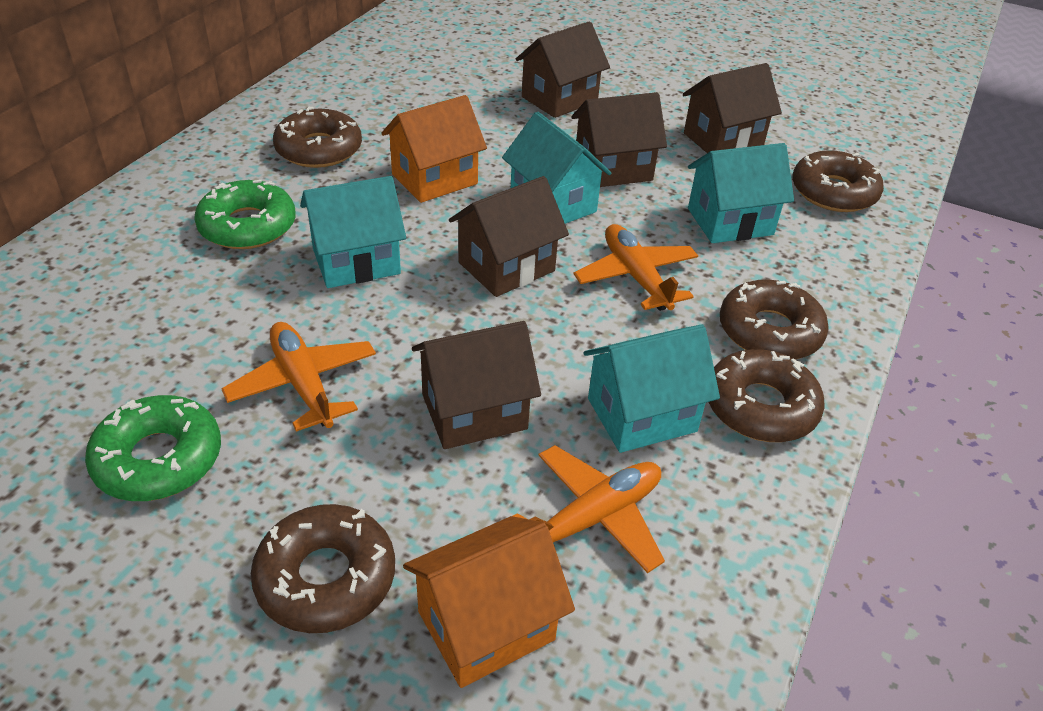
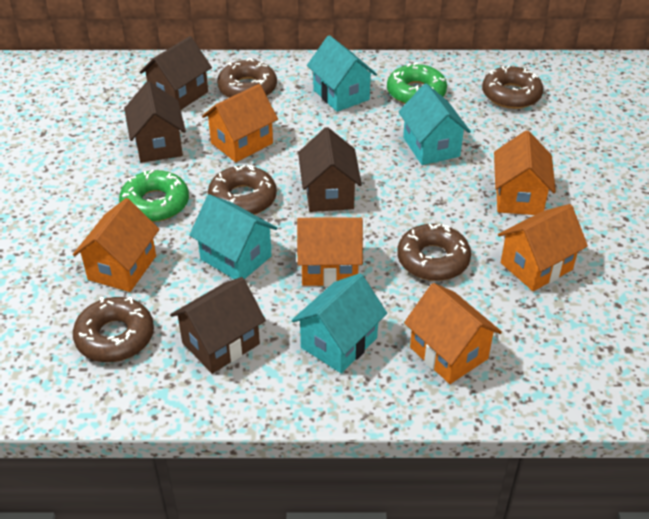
brown house: 5 -> 4
orange house: 2 -> 6
orange plane: 3 -> 0

